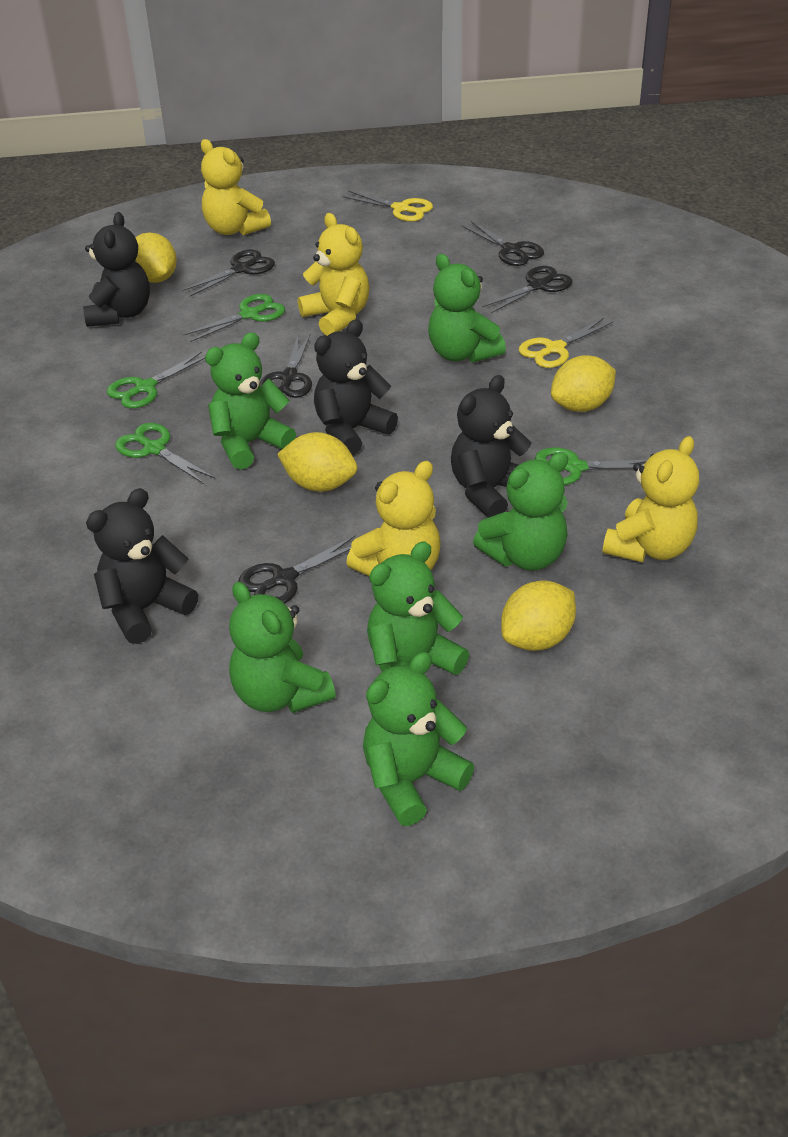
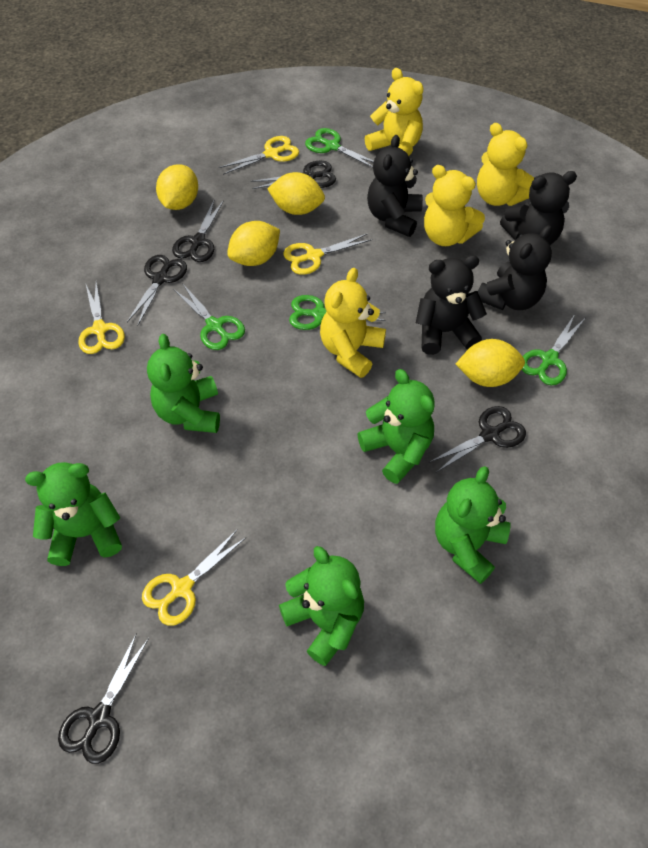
green teddy bear: 6 -> 5
yellow scissors: 2 -> 4

